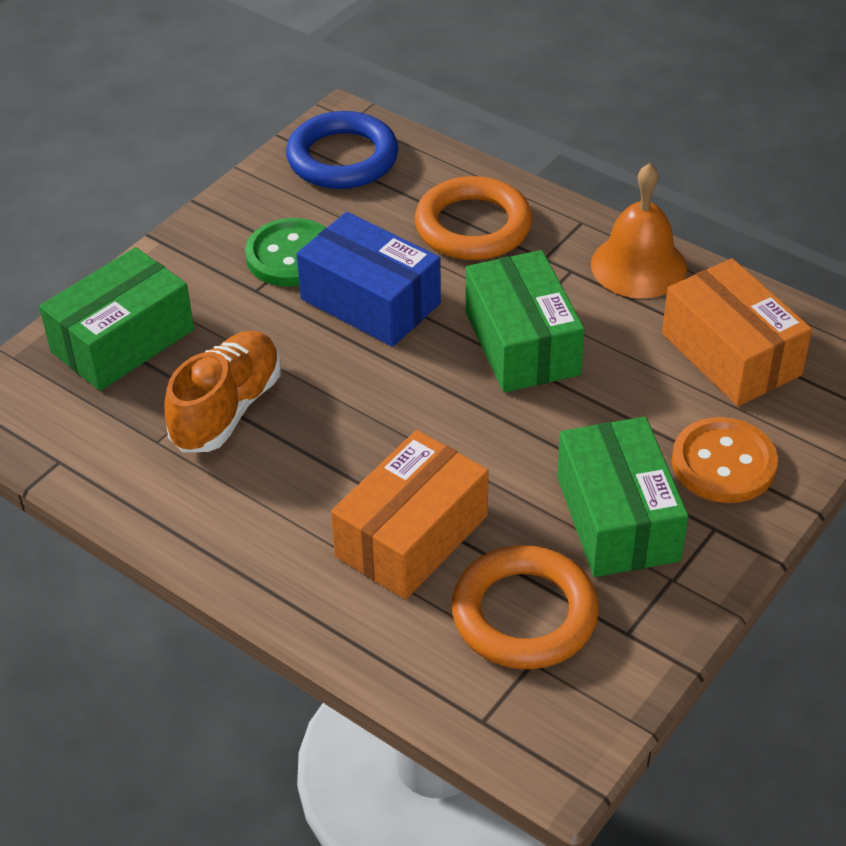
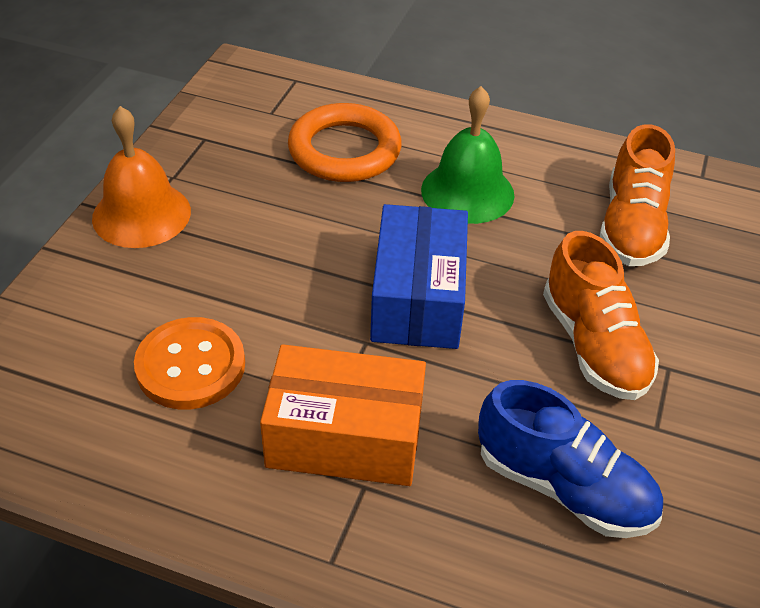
blue ring: 1 -> 0
blue shoe: 0 -> 1
green bell: 0 -> 1
green box: 3 -> 0
green button: 1 -> 0
orange box: 2 -> 1
orange ring: 2 -> 1
orange shoe: 1 -> 2

